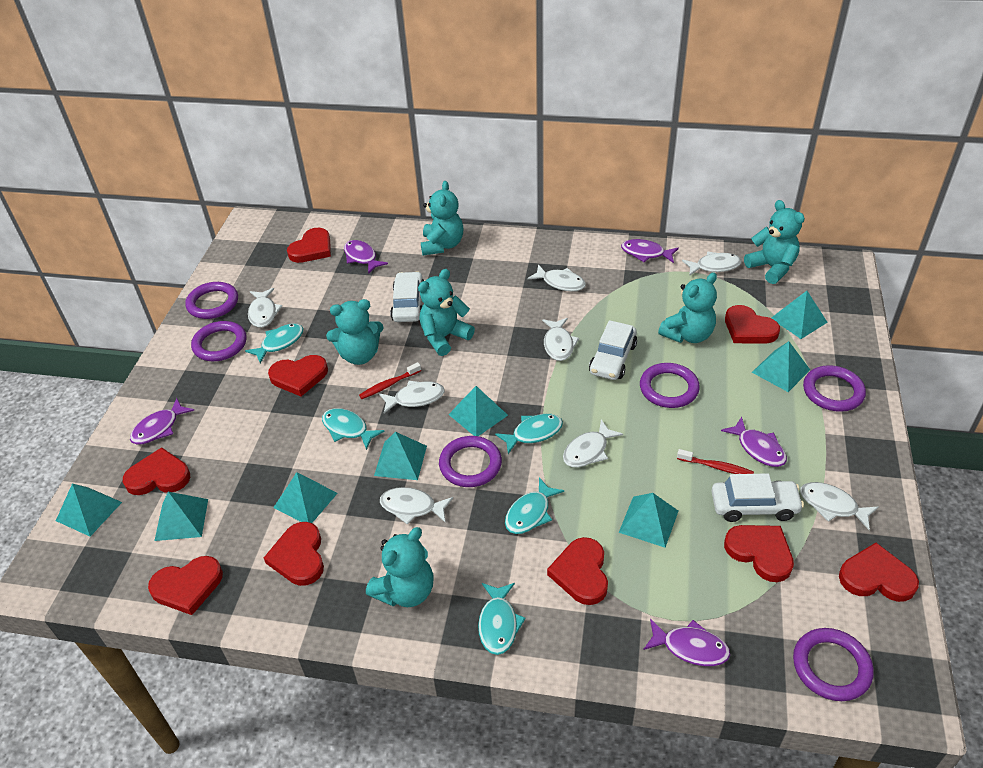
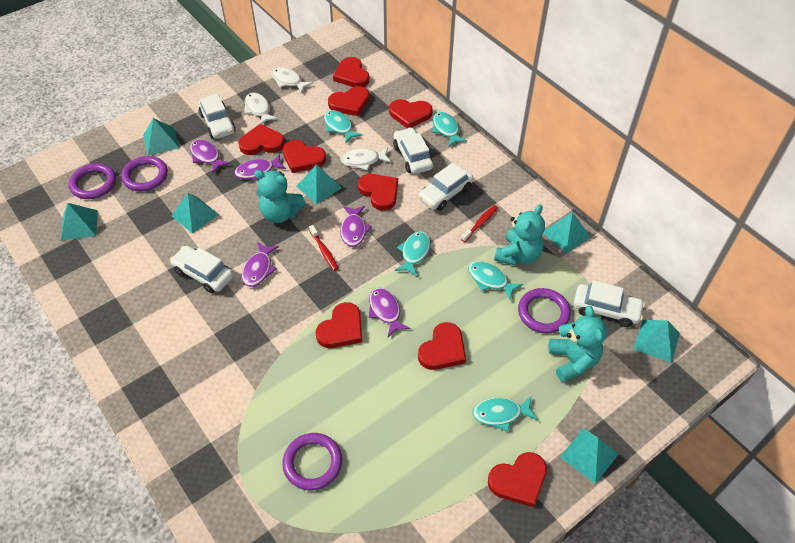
purple ring: 6 -> 4
turquoise pyramid: 8 -> 7
turquoise teddy bear: 6 -> 3
white car: 3 -> 5
white fish: 8 -> 3

